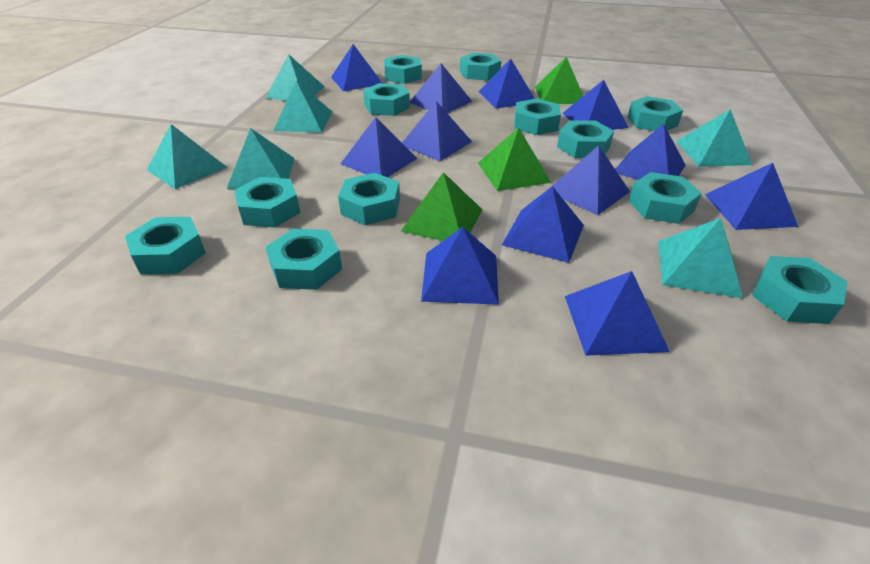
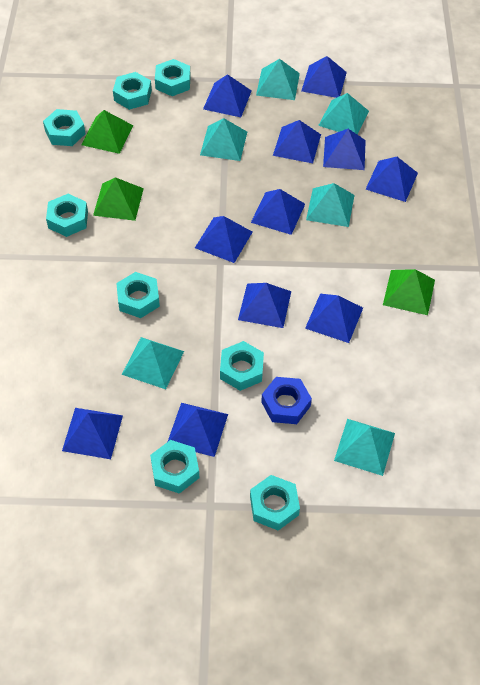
blue nut: 0 -> 1
blue pyramid: 12 -> 11
turquoise nut: 12 -> 8

